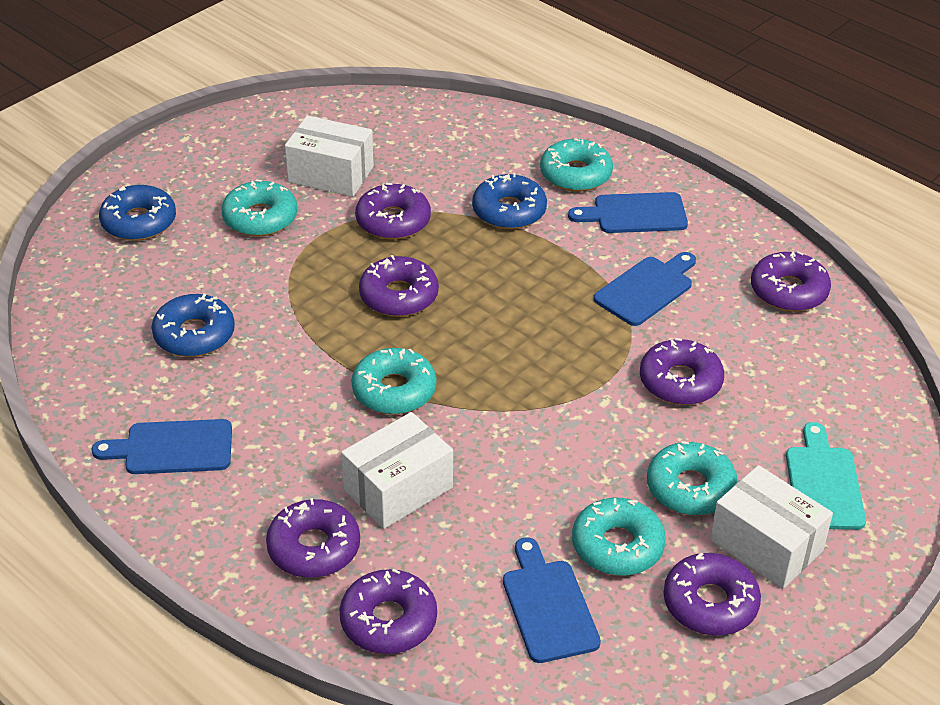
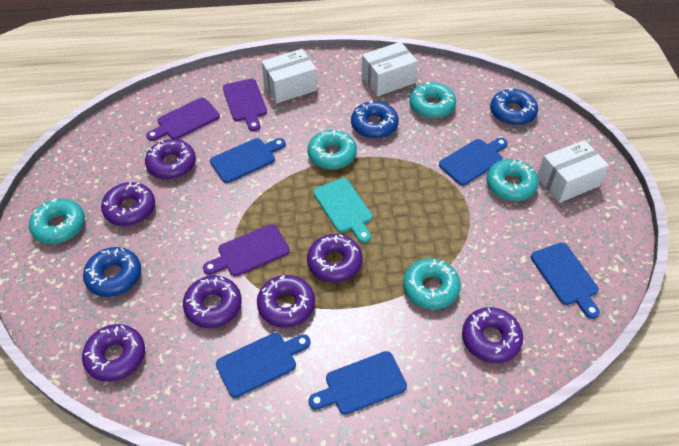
blue cutting board: 4 -> 5
purple cutting board: 0 -> 3

